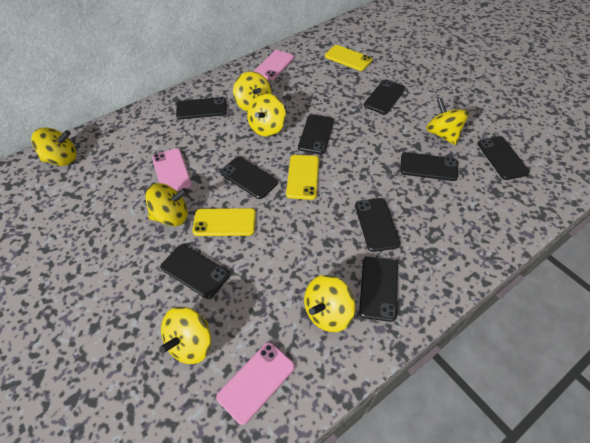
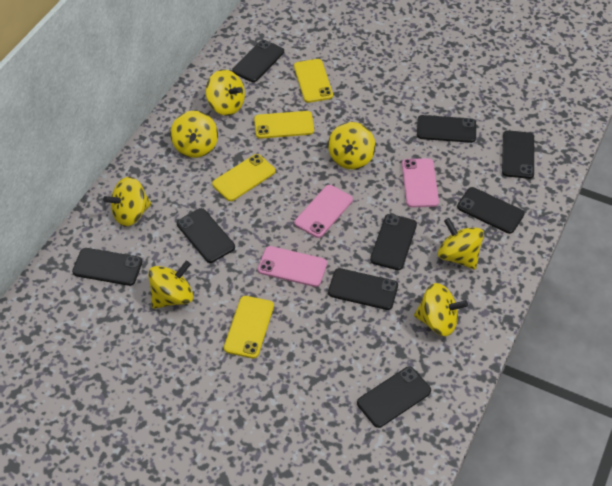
yellow phone: 3 -> 4

